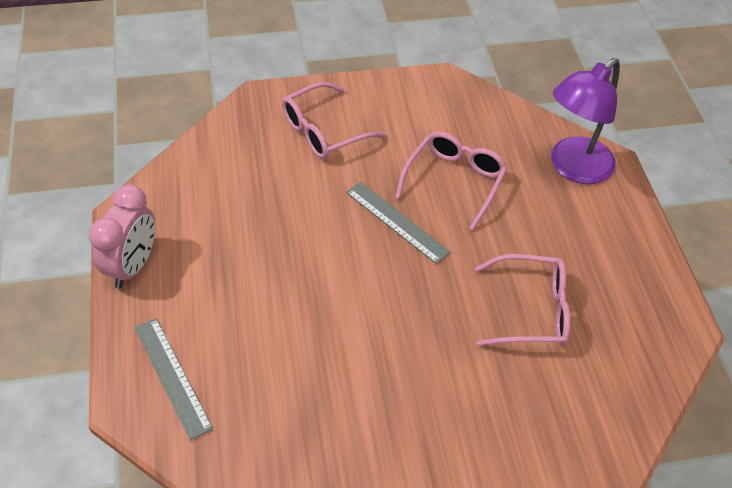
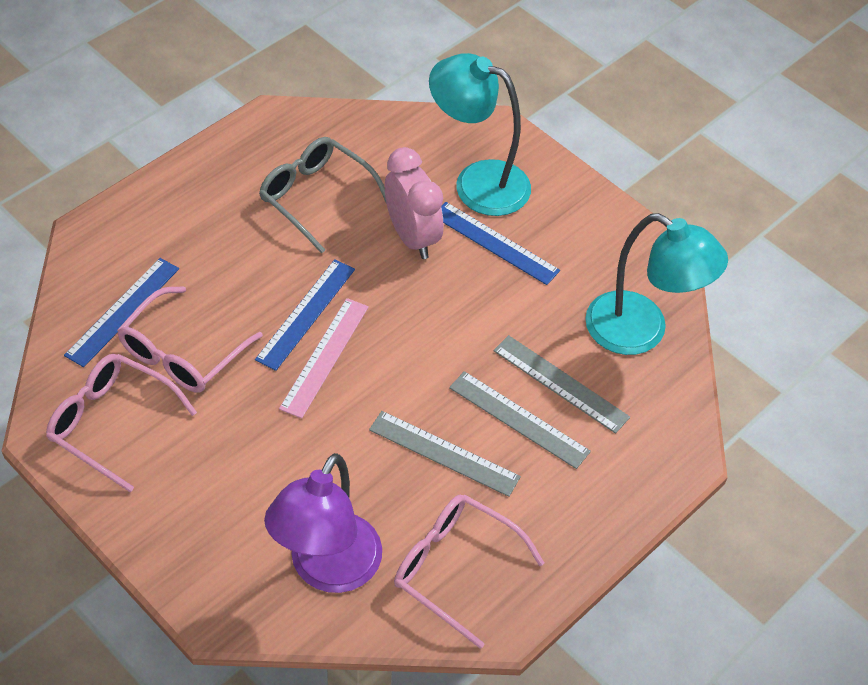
blue ruler: 0 -> 3
grey glasses: 0 -> 1
grey ruler: 2 -> 3
pink ruler: 0 -> 1
turquoise lamp: 0 -> 2

